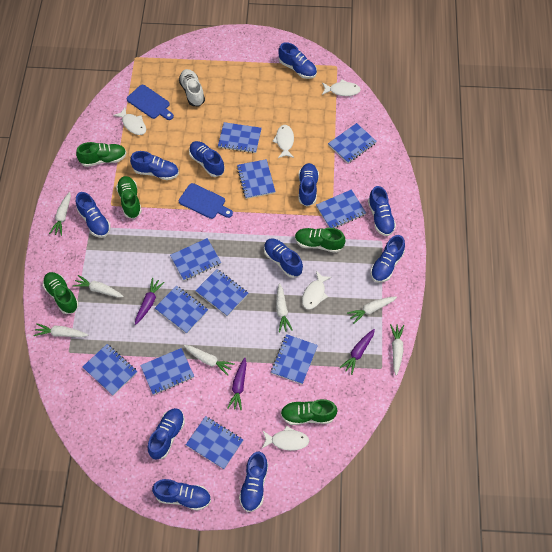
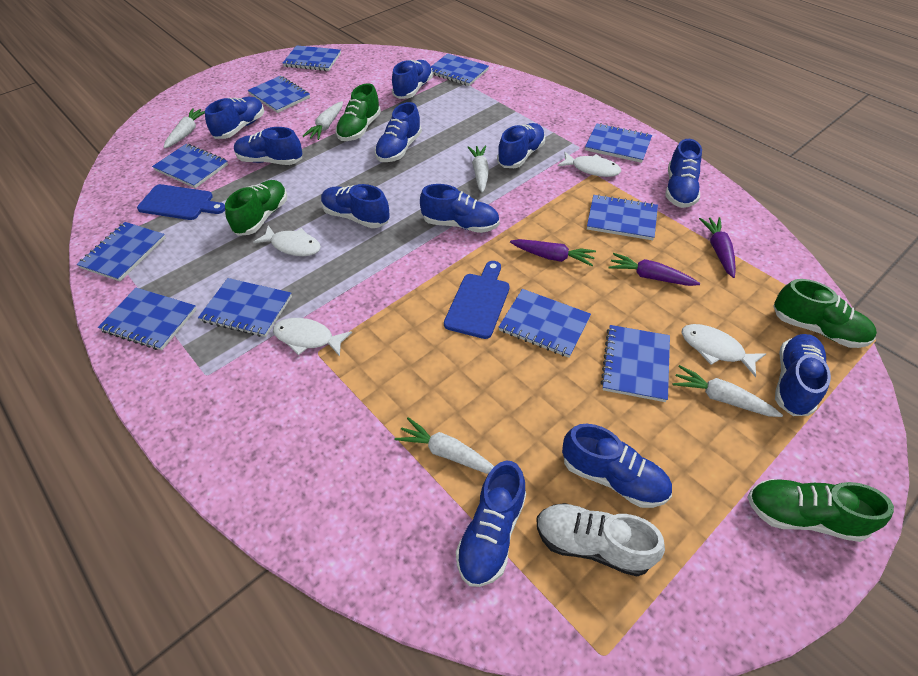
green shoe: 5 -> 4
white carrot: 7 -> 5
white fish: 5 -> 4

